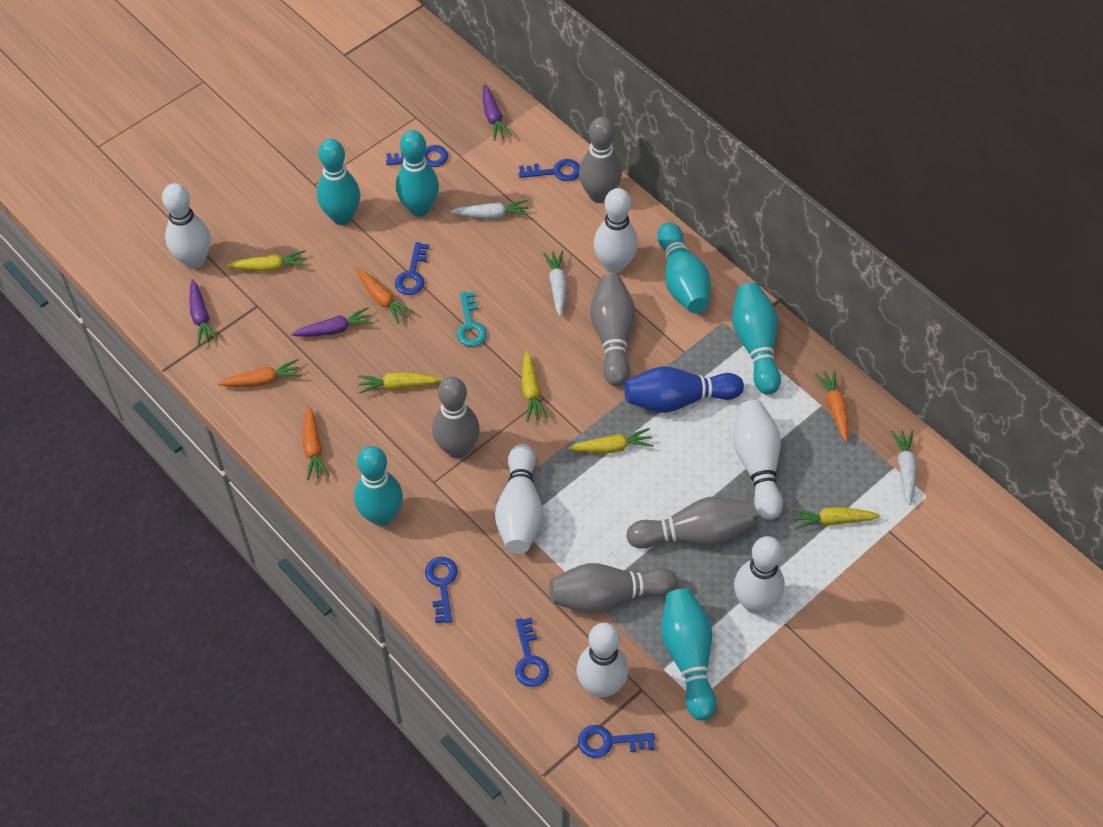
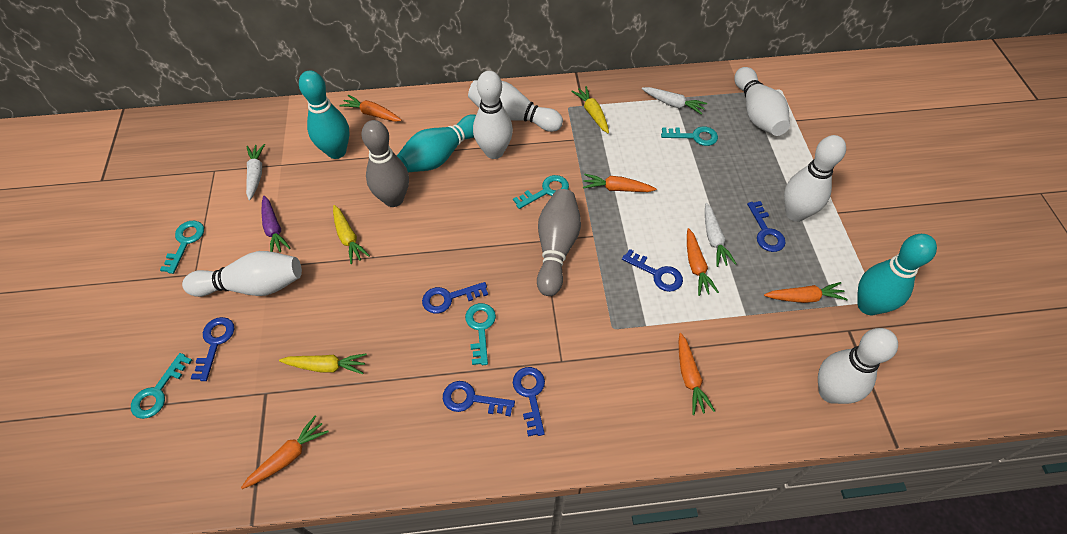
blue bowling pin: 1 -> 0
grey bowling pin: 5 -> 2
orange carrot: 4 -> 6
purple carrot: 3 -> 1
turquoise bowling pin: 6 -> 3
turquoise key: 1 -> 5
yellow carrot: 5 -> 3

